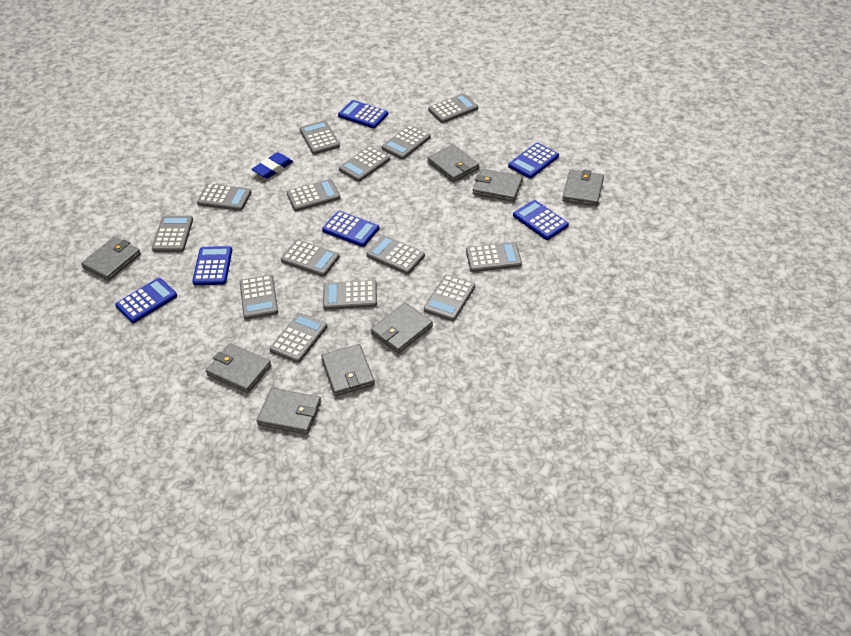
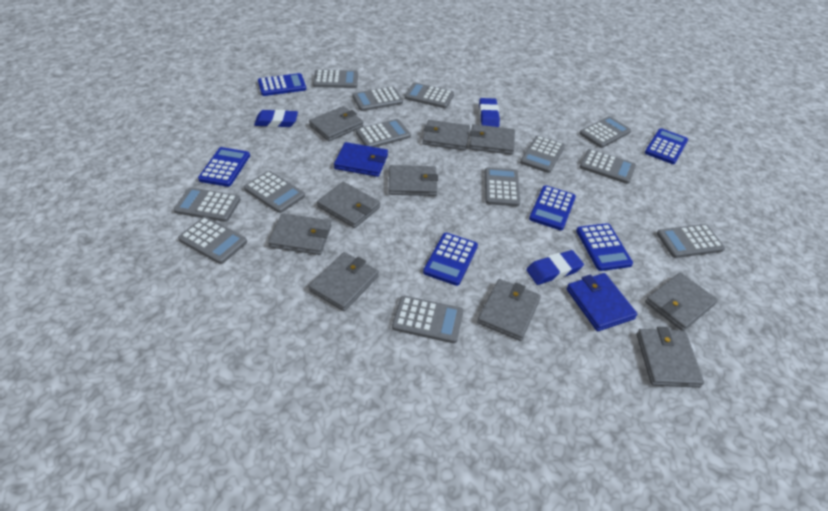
blue eraser: 1 -> 3
blue wallet: 0 -> 2
grey calculator: 14 -> 13
grey wallet: 8 -> 10

